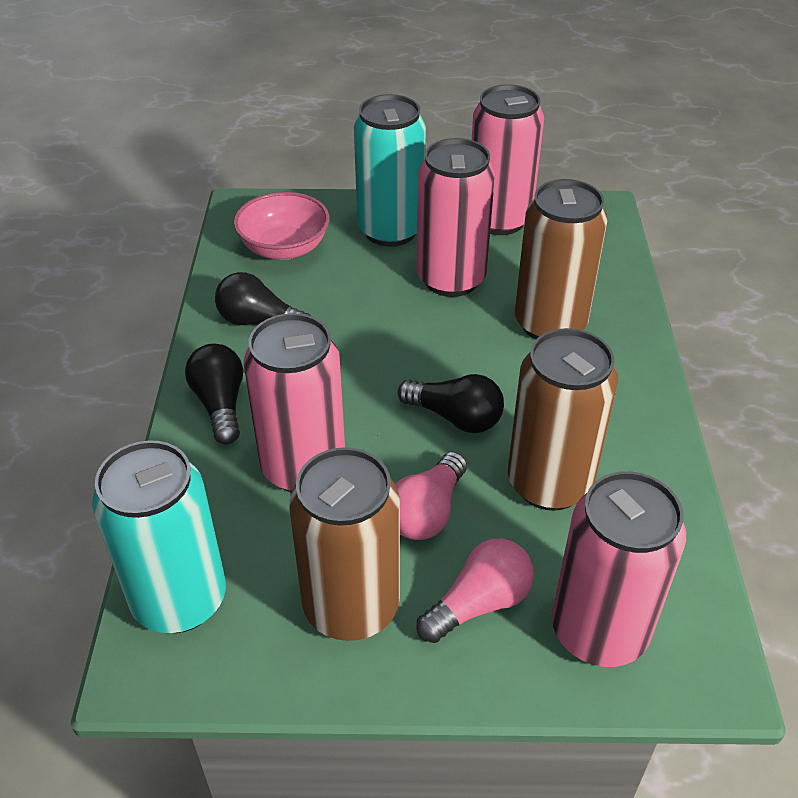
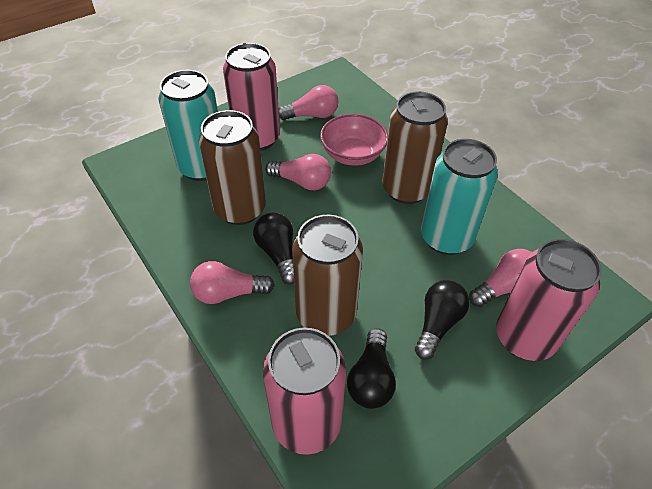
pink can: 4 -> 3
pink light bulb: 2 -> 4

